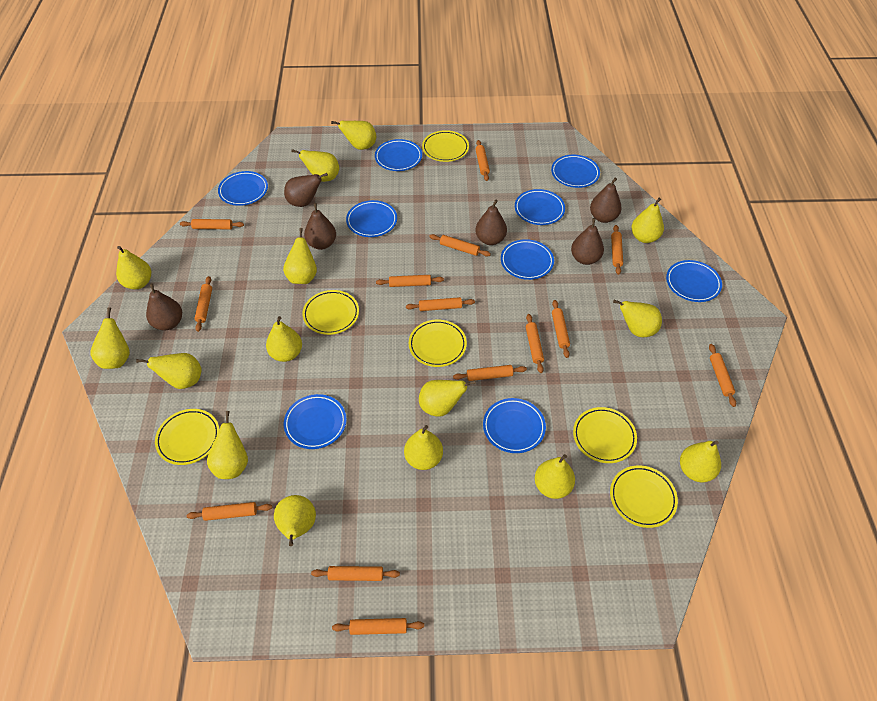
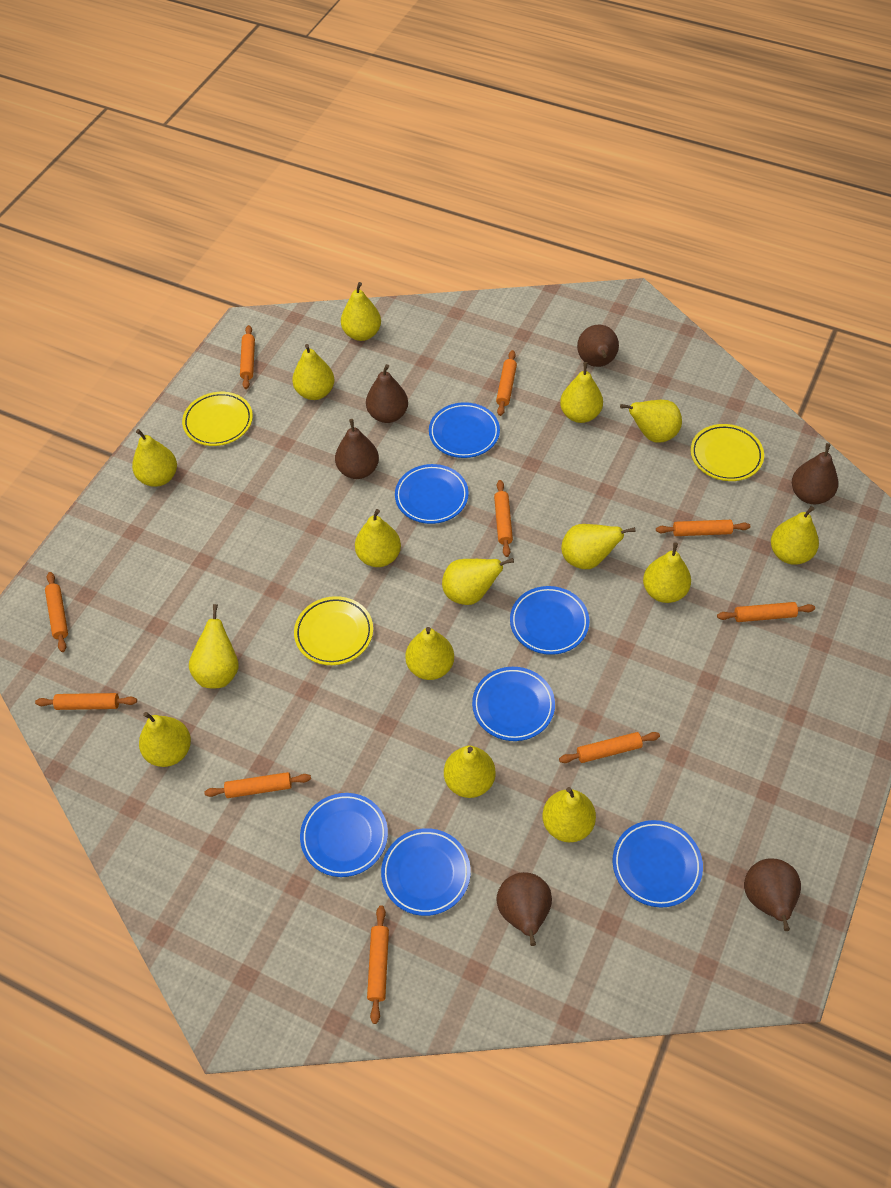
blue plate: 9 -> 7
orange rolling pin: 14 -> 10
yellow plate: 6 -> 3

